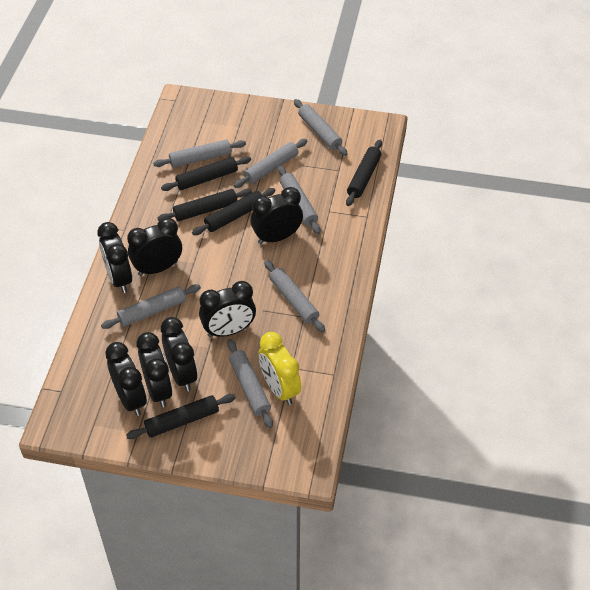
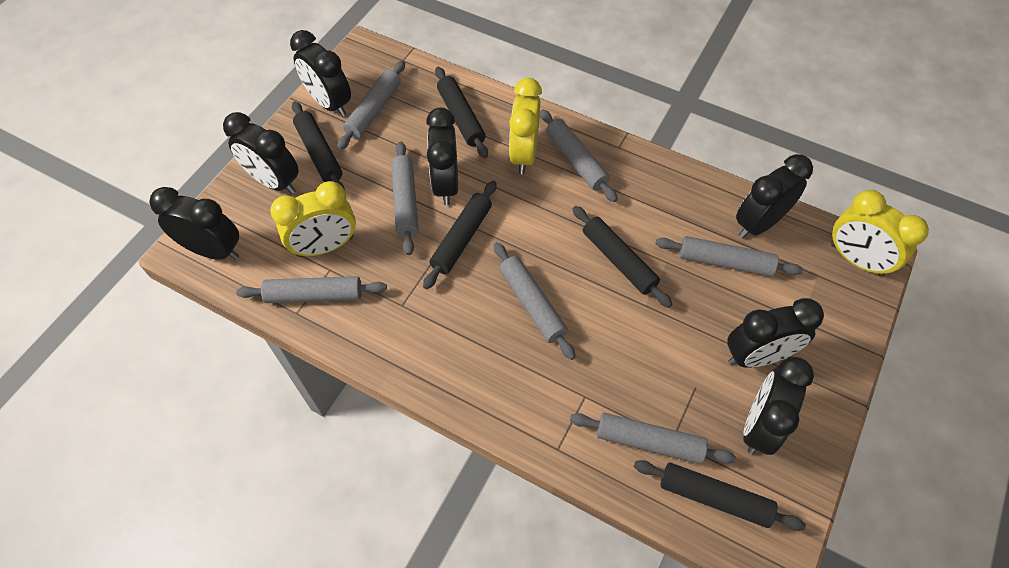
yellow clock: 1 -> 3

